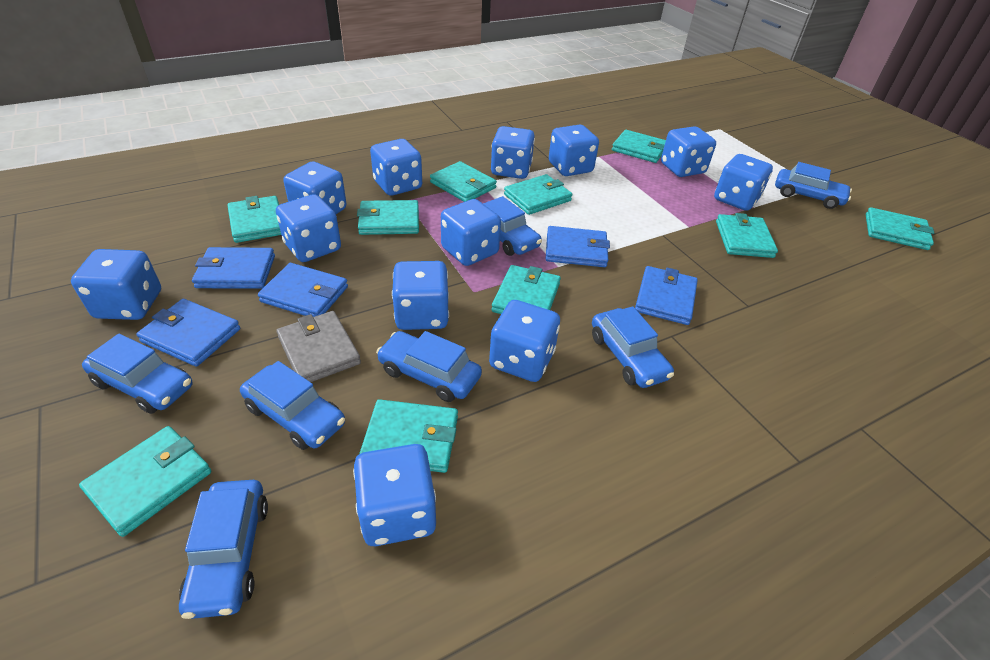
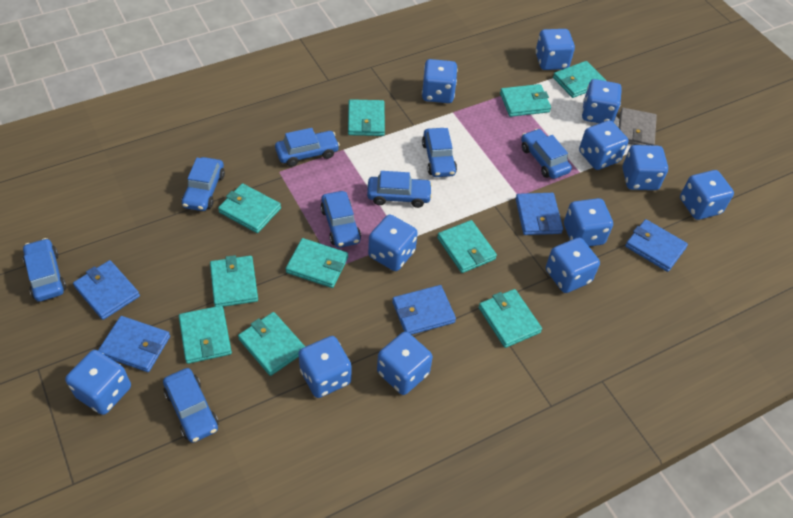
blue car: 7 -> 8

